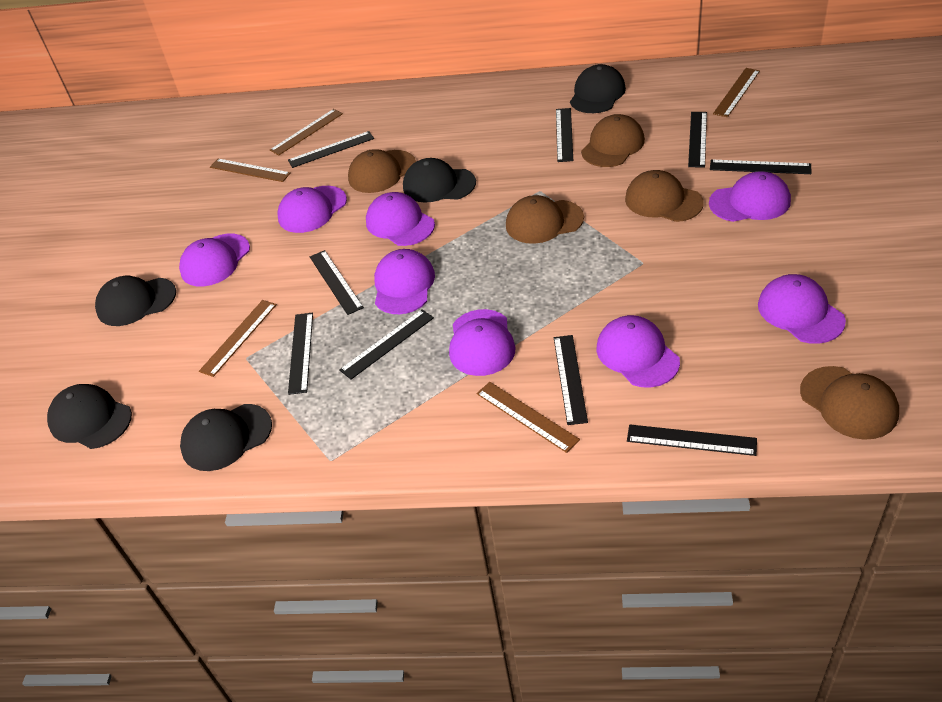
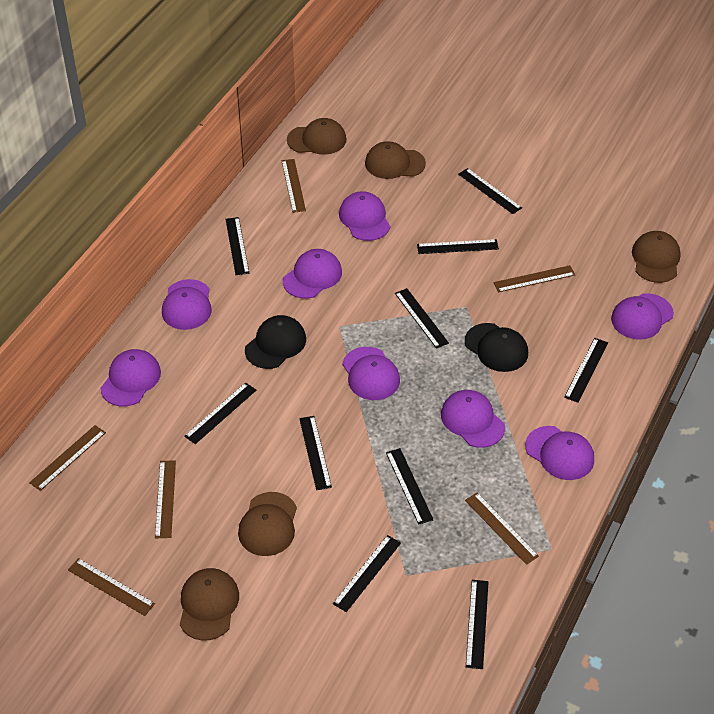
black cap: 5 -> 2
black ruler: 9 -> 10
brown ruler: 5 -> 6

